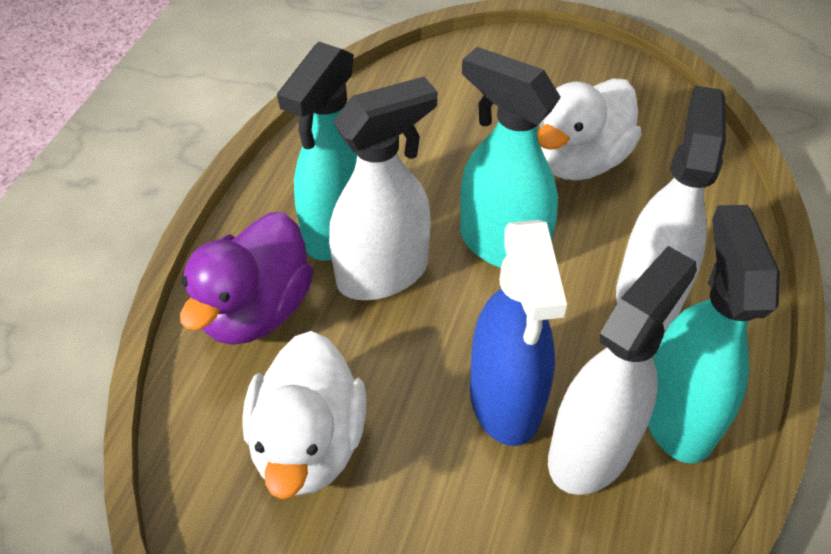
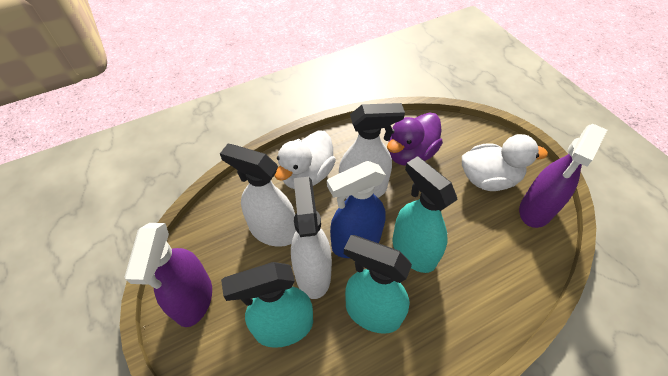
purple spray bottle: 0 -> 2

